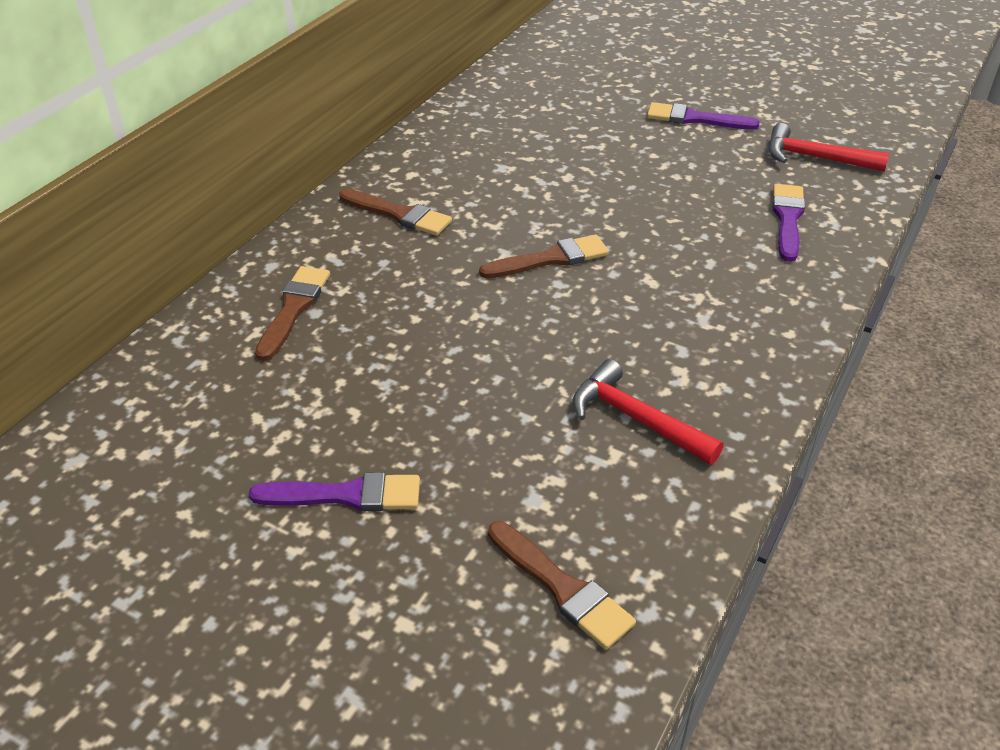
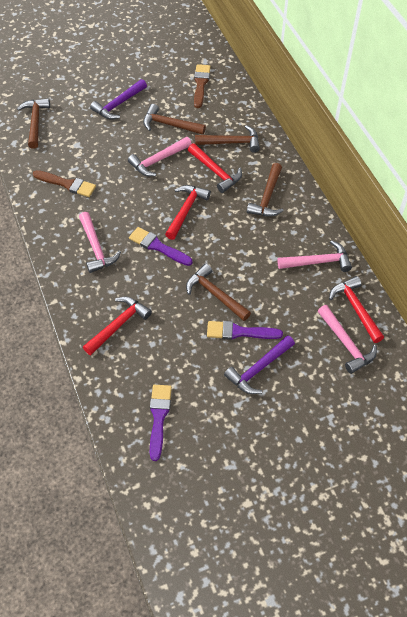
brown brush: 4 -> 2
brown hammer: 0 -> 5
pink hammer: 0 -> 4
purple hammer: 0 -> 2
red hammer: 2 -> 4

